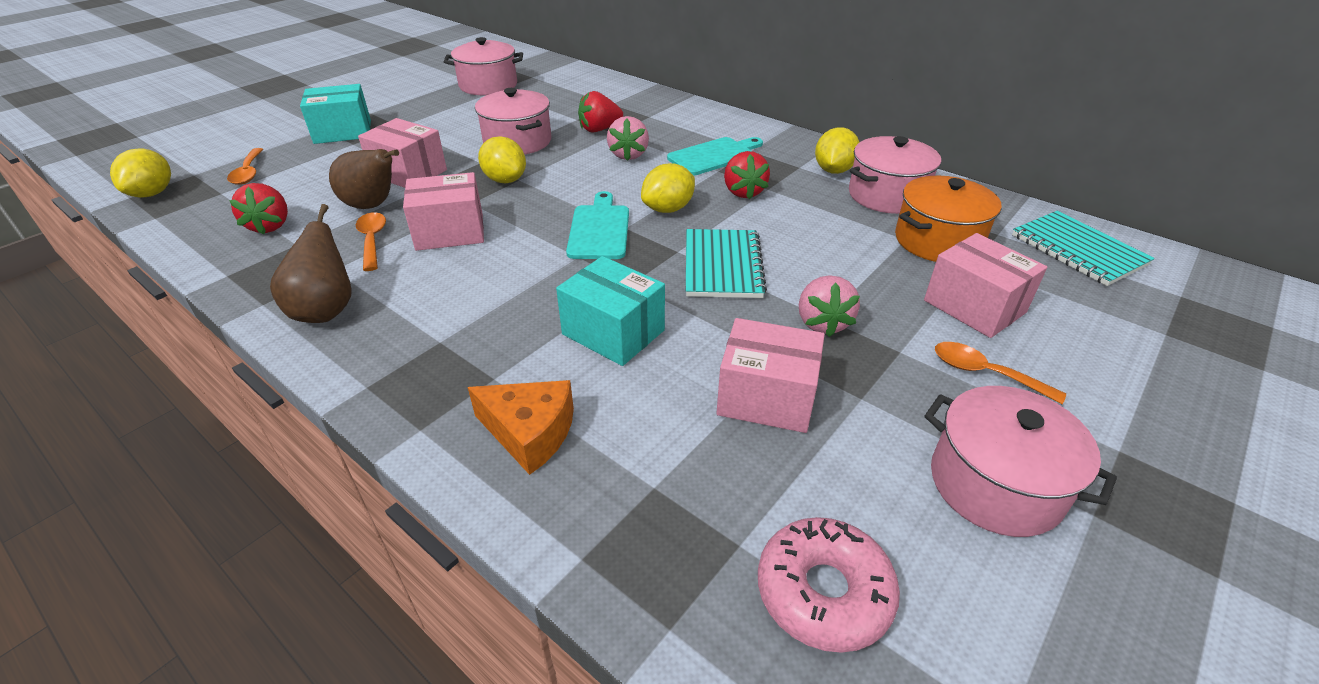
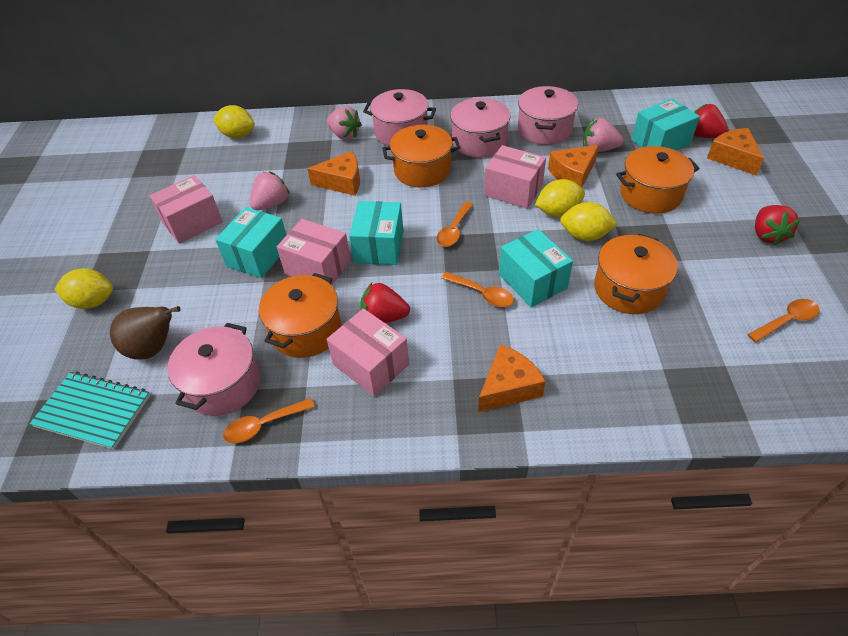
brown pear: 2 -> 1
orange cheese: 1 -> 4
orange pot: 1 -> 4
orange spoon: 3 -> 4
pink donut: 1 -> 0
pink strawberry: 2 -> 3
turquoise box: 2 -> 4
turquoise cutting board: 2 -> 0
turquoise notebook: 2 -> 1

